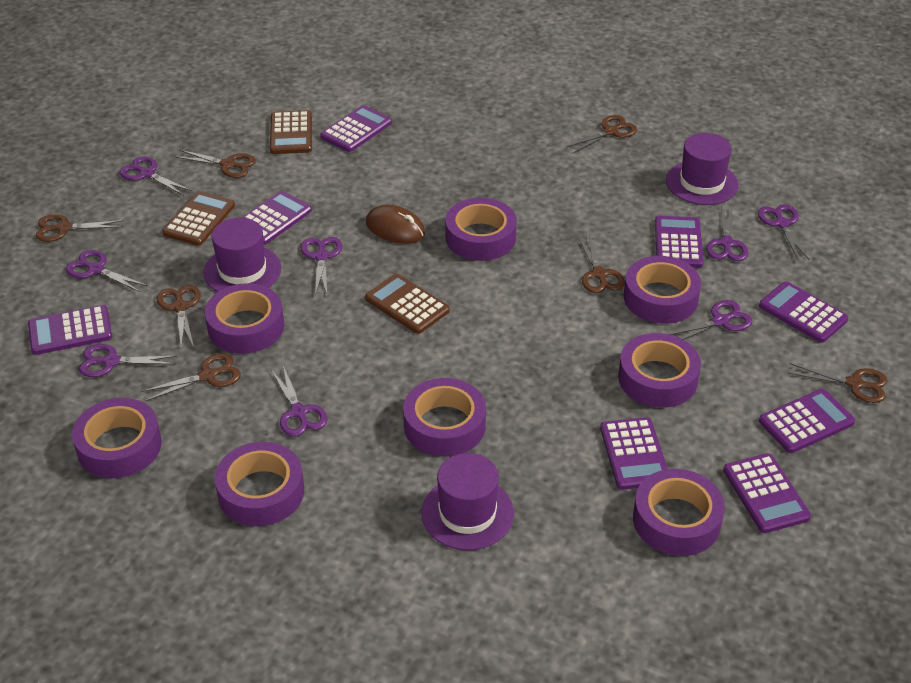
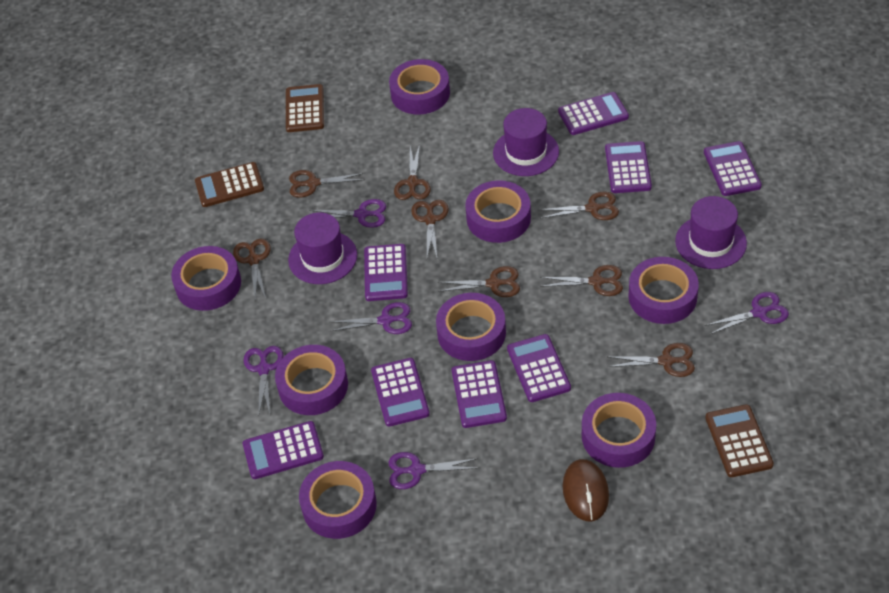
brown scissors: 7 -> 8
purple scissors: 8 -> 5

